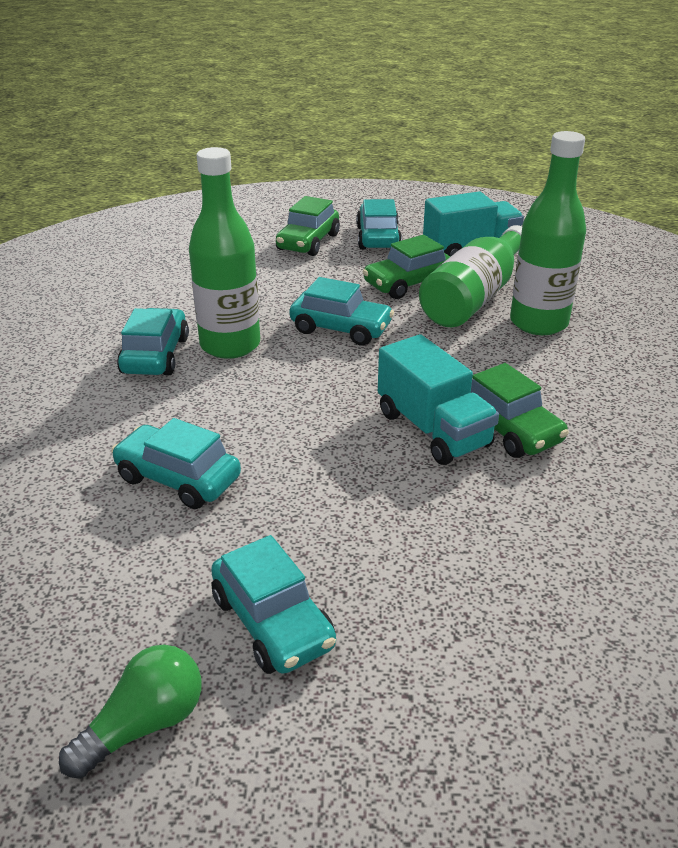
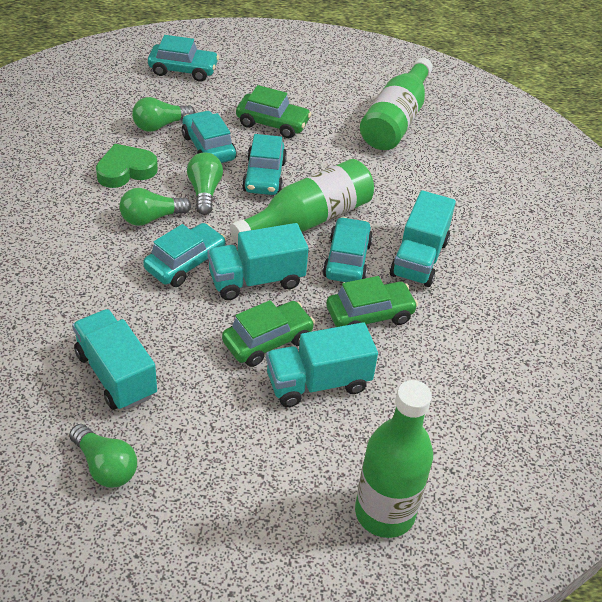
green heart: 0 -> 1
green light bulb: 1 -> 4
turquoise truck: 2 -> 4

